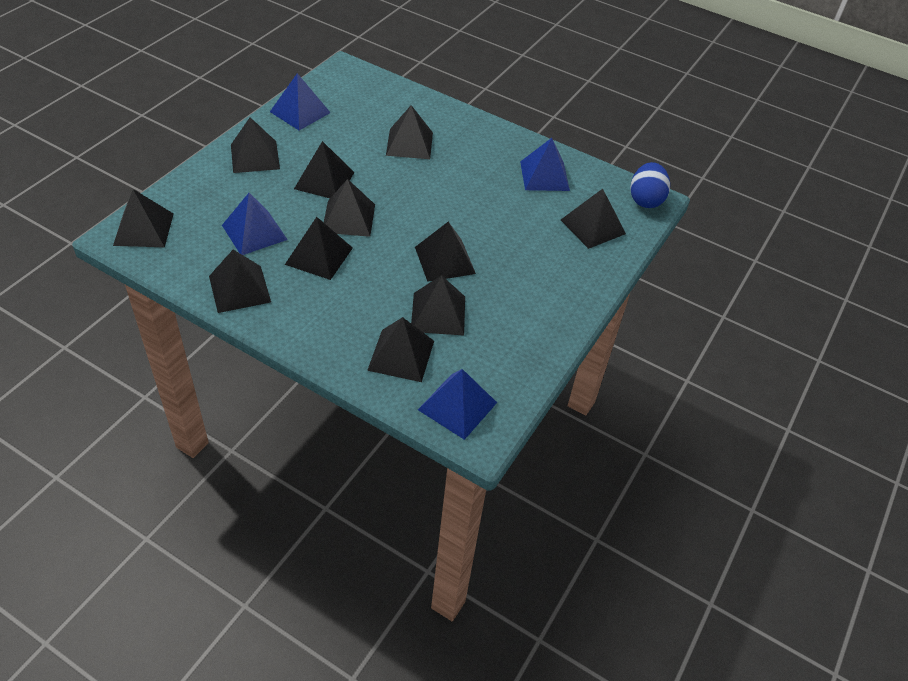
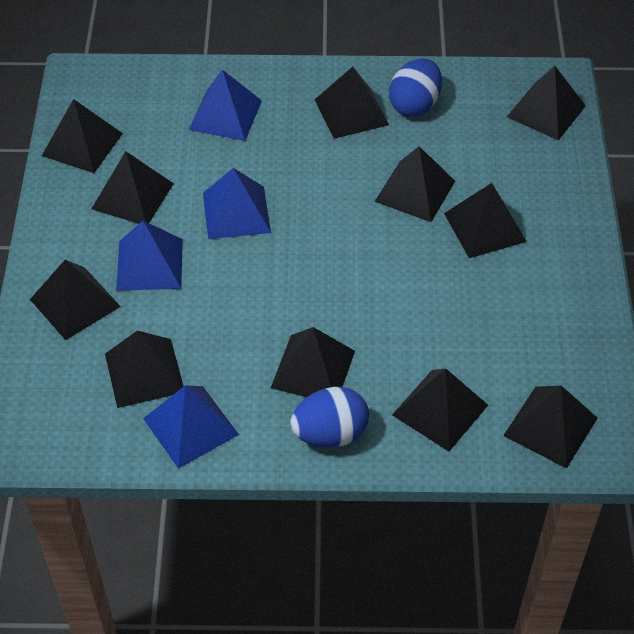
blue egg: 1 -> 2

